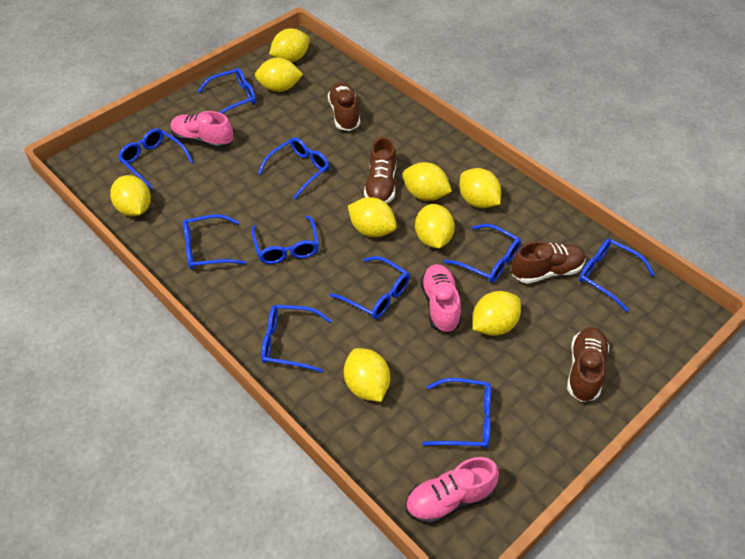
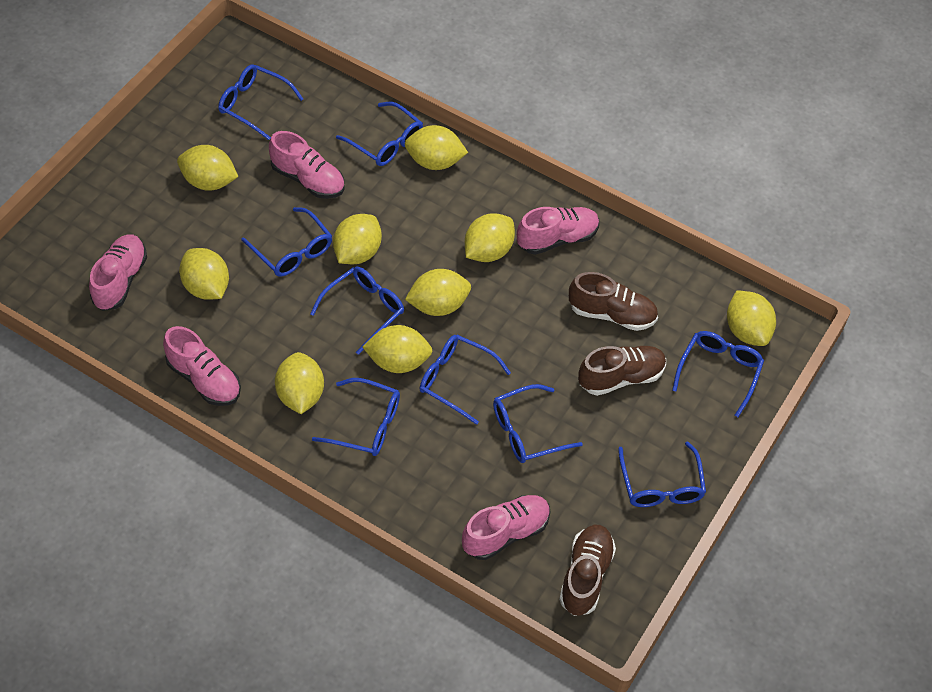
blue glasses: 10 -> 9
brown shoe: 4 -> 3
pink shoe: 3 -> 5

